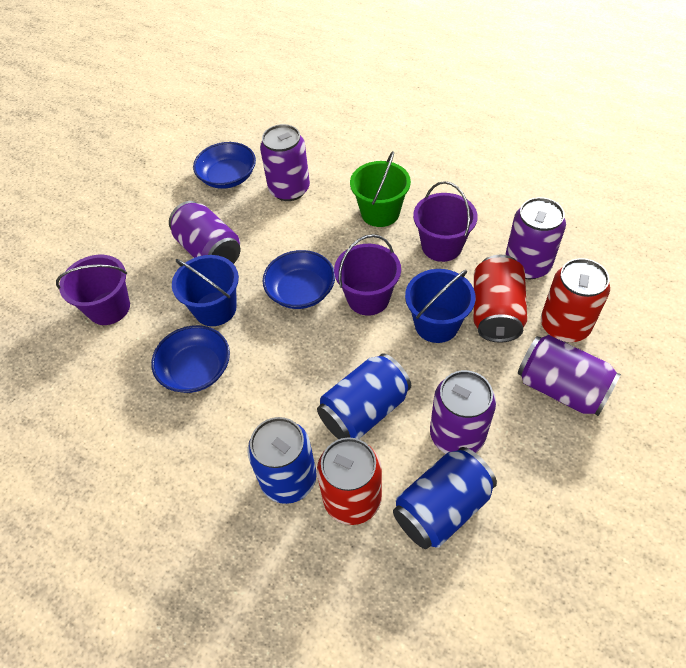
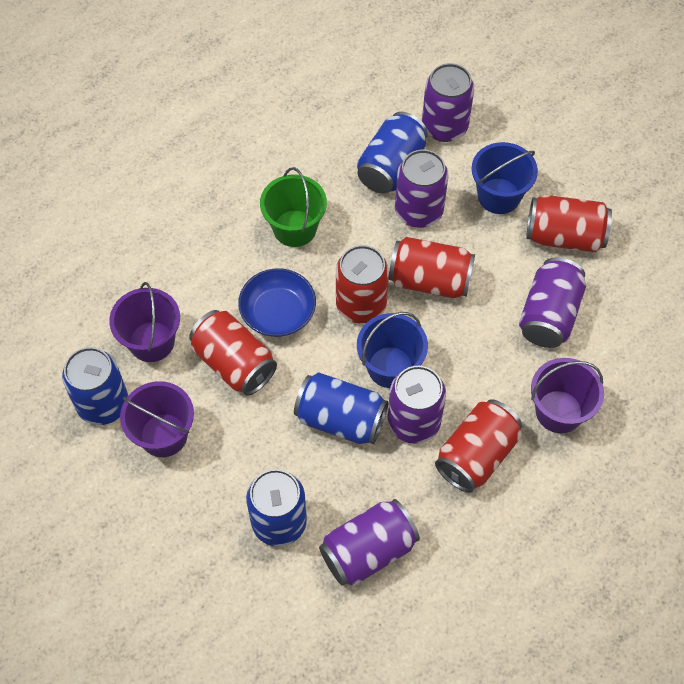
blue bowl: 3 -> 1
blue can: 3 -> 4
red can: 3 -> 5

